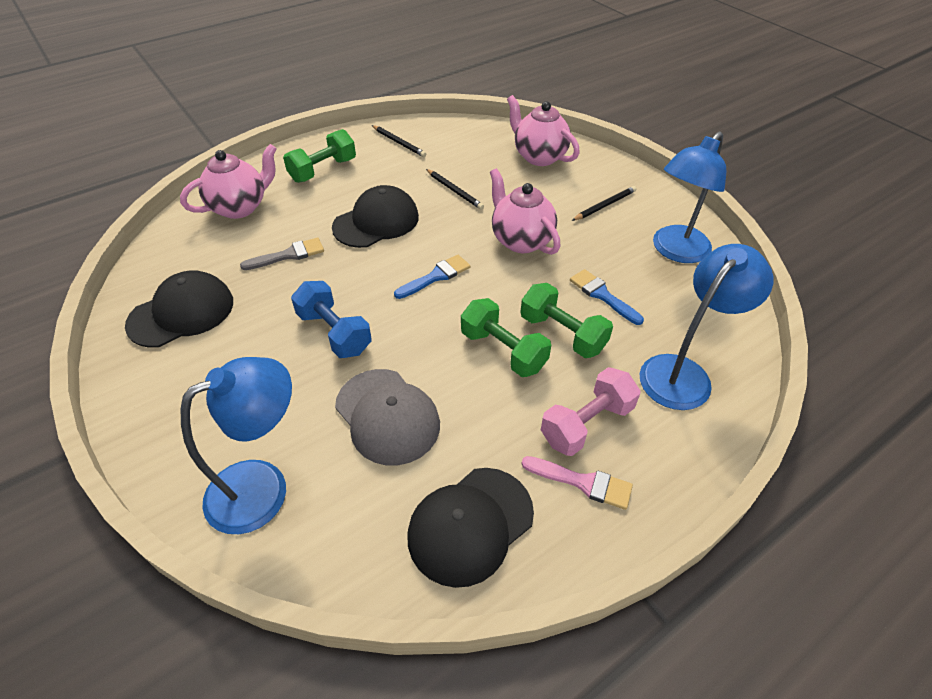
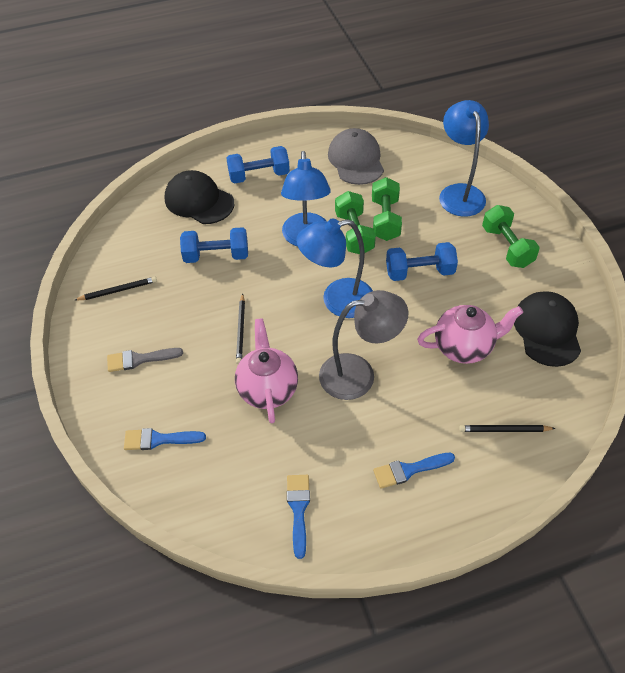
black cap: 3 -> 2
blue brush: 2 -> 3
blue dumbbell: 1 -> 3
grey lamp: 0 -> 1
pink brush: 1 -> 0
pink dumbbell: 1 -> 0
pink teapot: 3 -> 2

